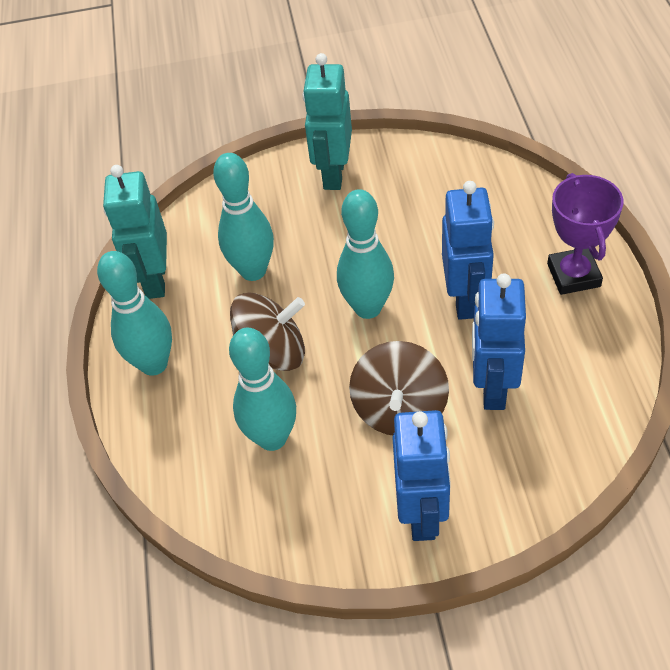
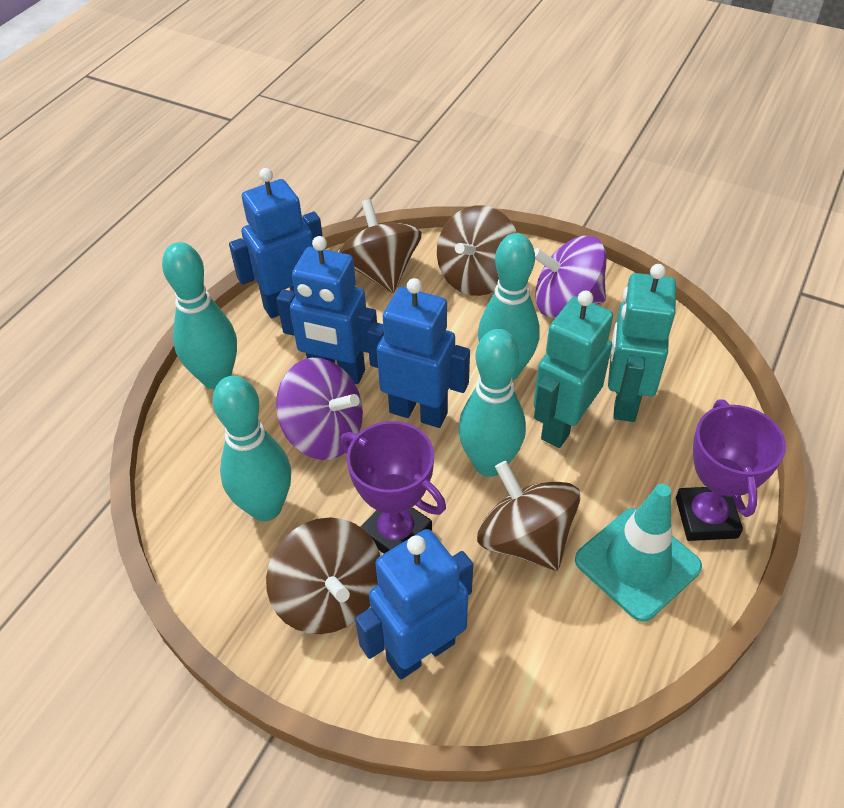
blue robot: 3 -> 4
brown spinning top: 2 -> 4
purple spinning top: 0 -> 2
purple trophy: 1 -> 2
turquoise traffic cone: 0 -> 1

